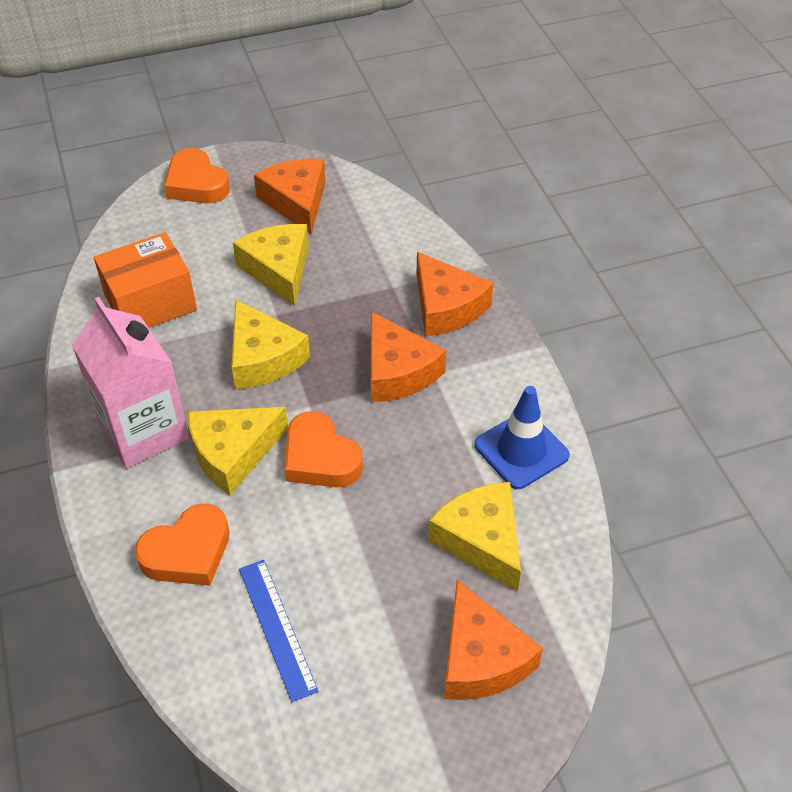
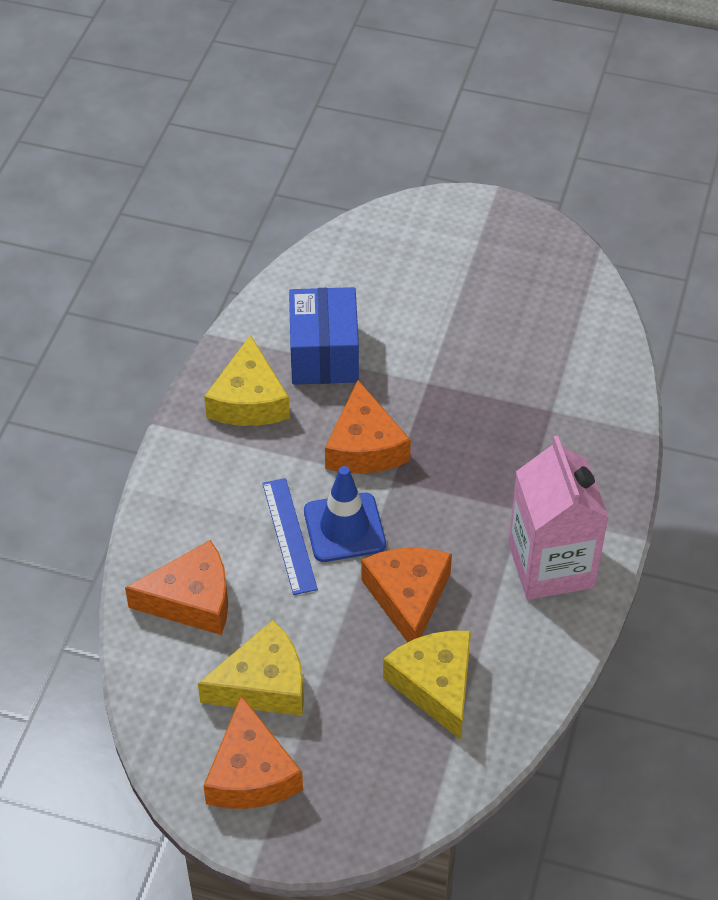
blue box: 0 -> 1
orange box: 1 -> 0
orange heart: 3 -> 0
yellow cheese: 4 -> 3

